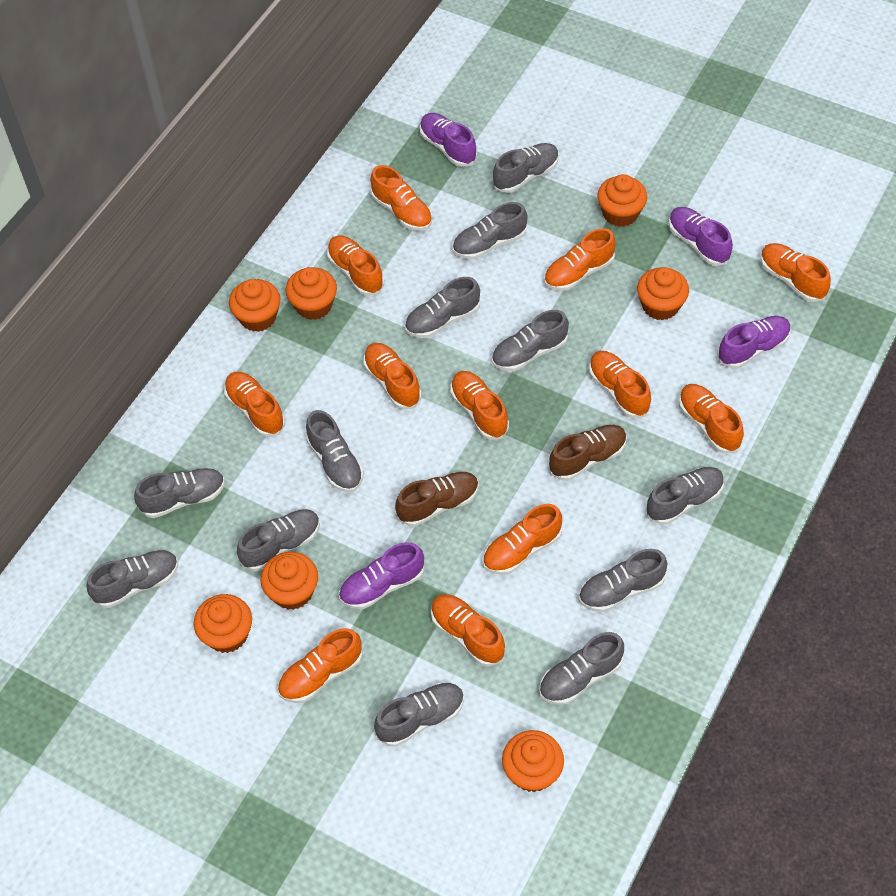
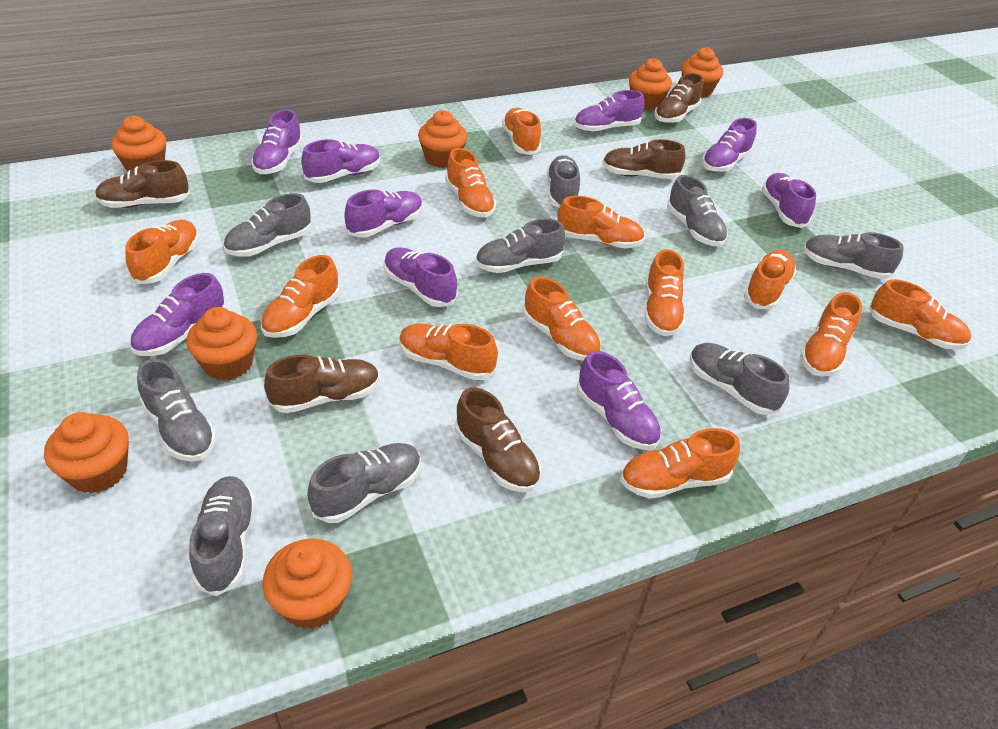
brown shoe: 2 -> 5
grey shoe: 12 -> 9
purple shoe: 4 -> 9

